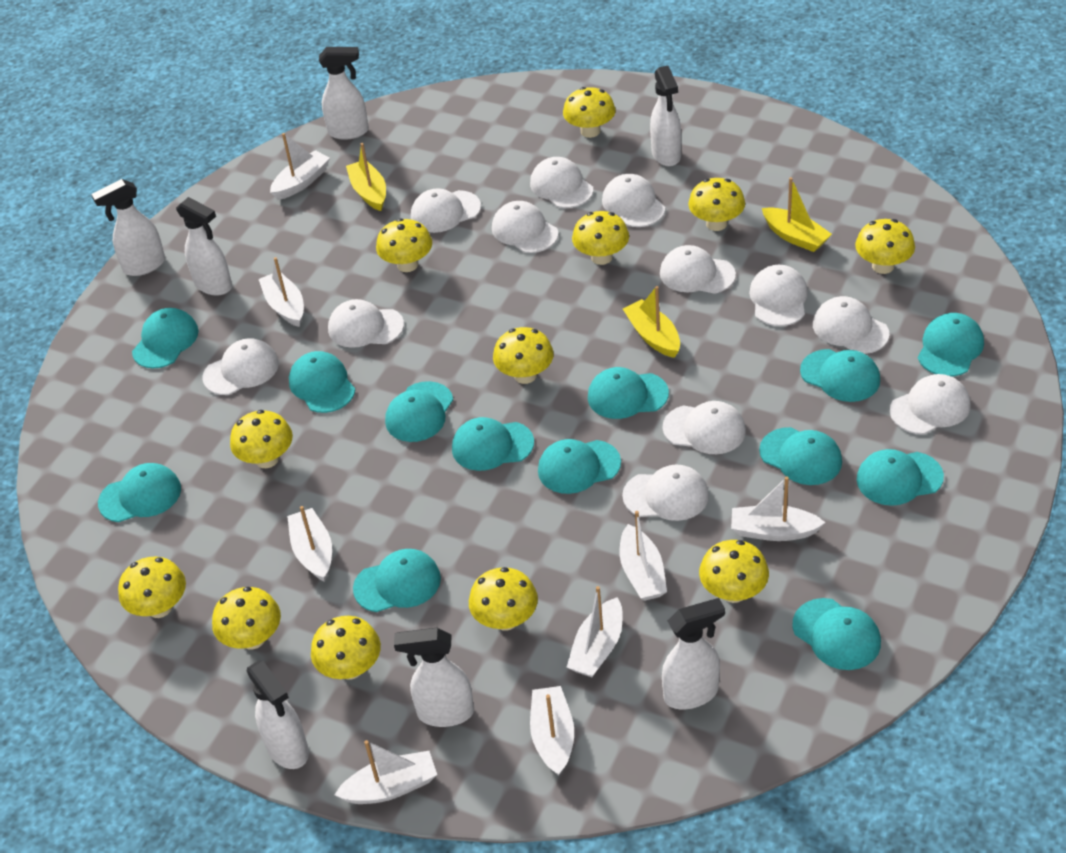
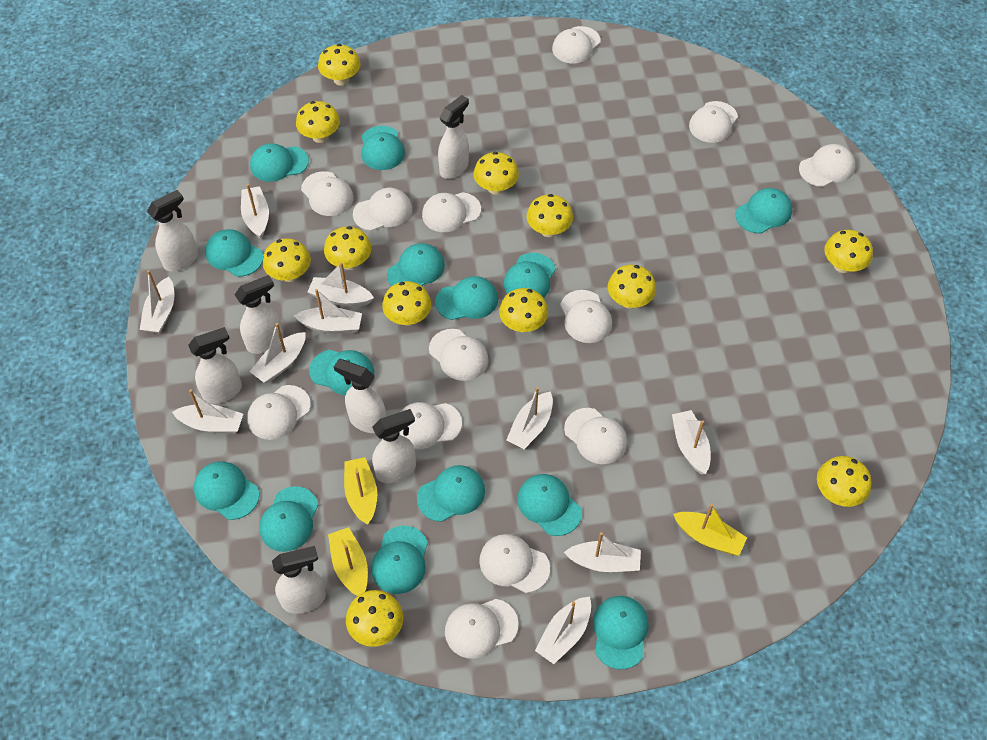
turquoise cap: 13 -> 14
white boat: 8 -> 10
white cap: 12 -> 13

